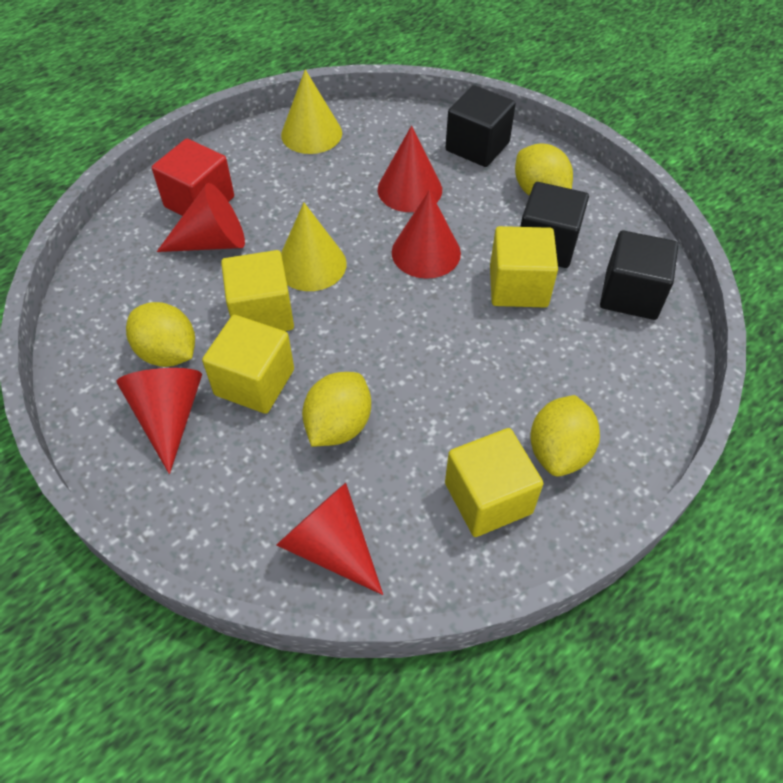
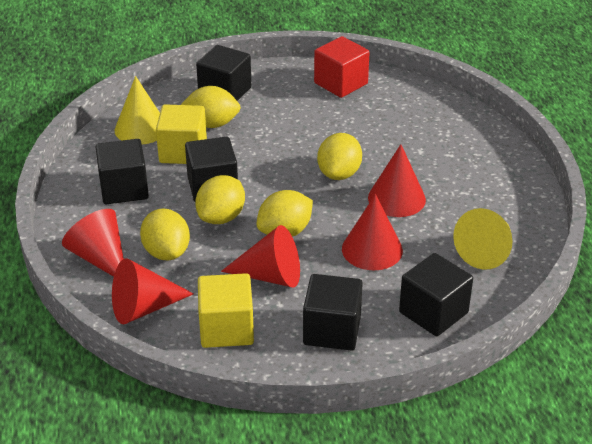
black cube: 3 -> 5
yellow cube: 4 -> 2
yellow lemon: 4 -> 5

